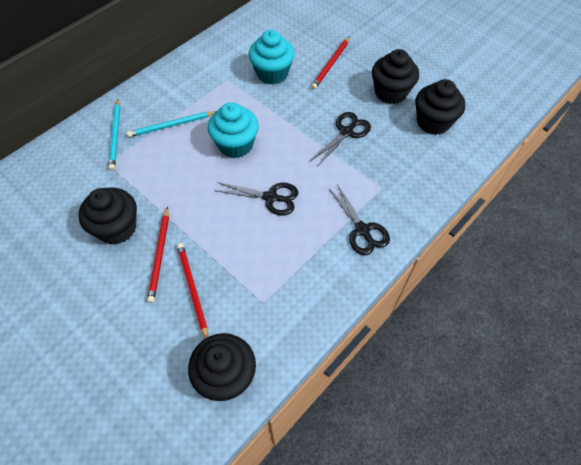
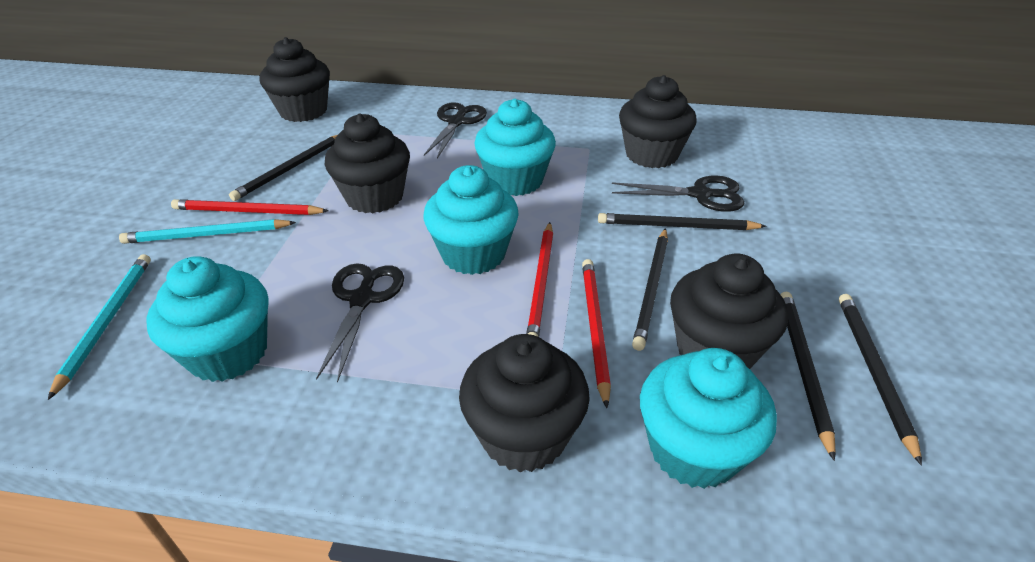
black cupcake: 4 -> 5
black pencil: 0 -> 5
turquoise cupcake: 2 -> 4

